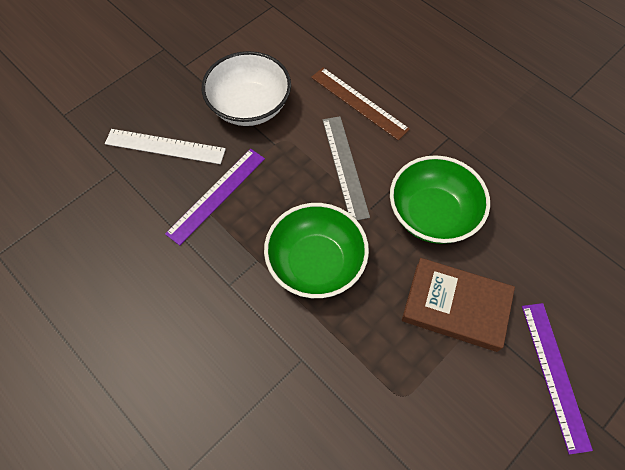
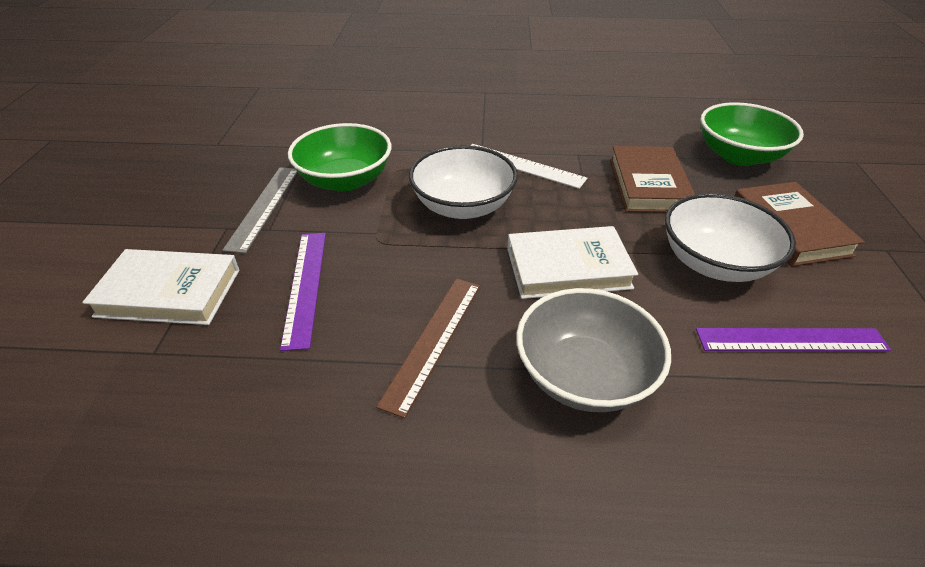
brown book: 1 -> 2
grey bowl: 0 -> 1
white book: 0 -> 2
white bowl: 1 -> 2

